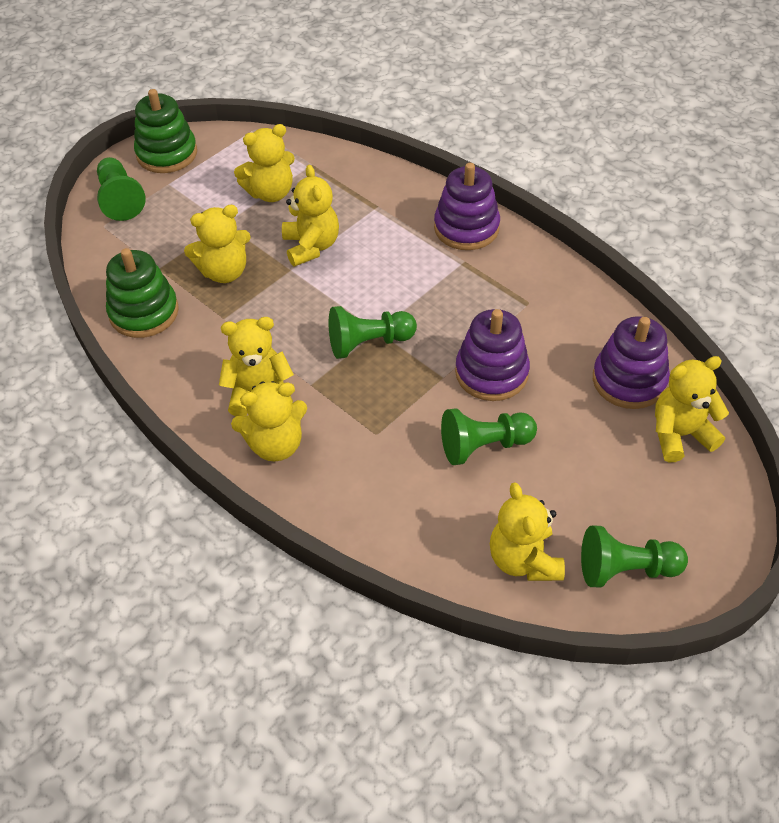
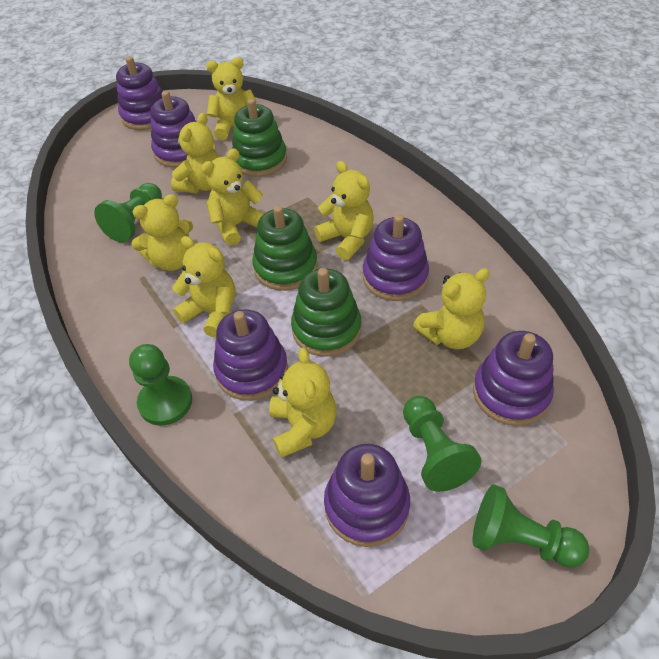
green stacking toy: 2 -> 3
purple stacking toy: 3 -> 6
yellow teddy bear: 7 -> 8

